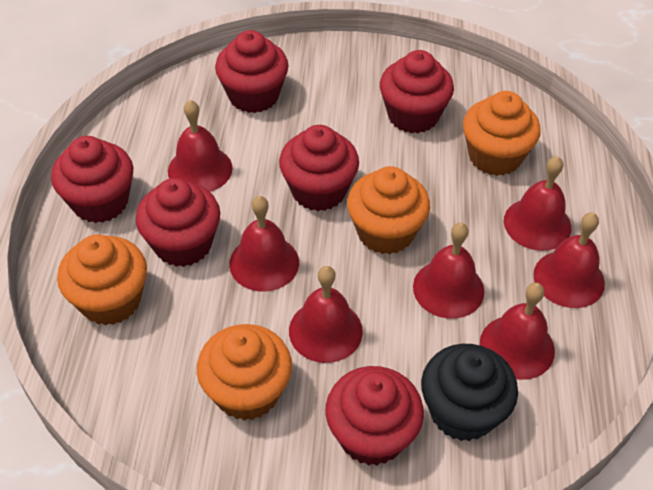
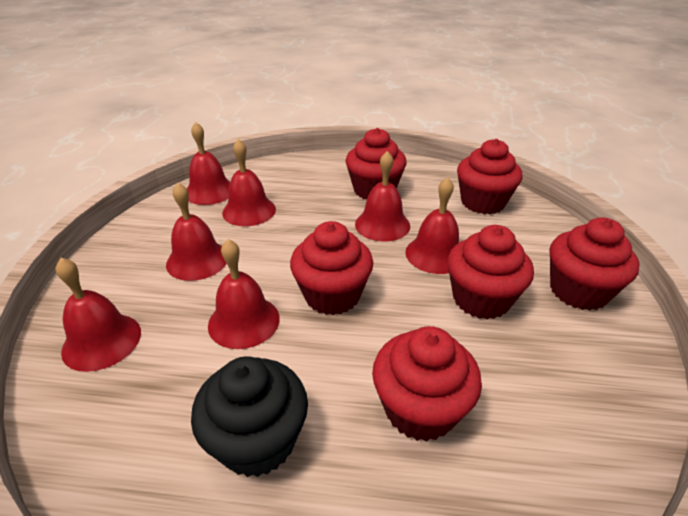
orange cupcake: 4 -> 0

